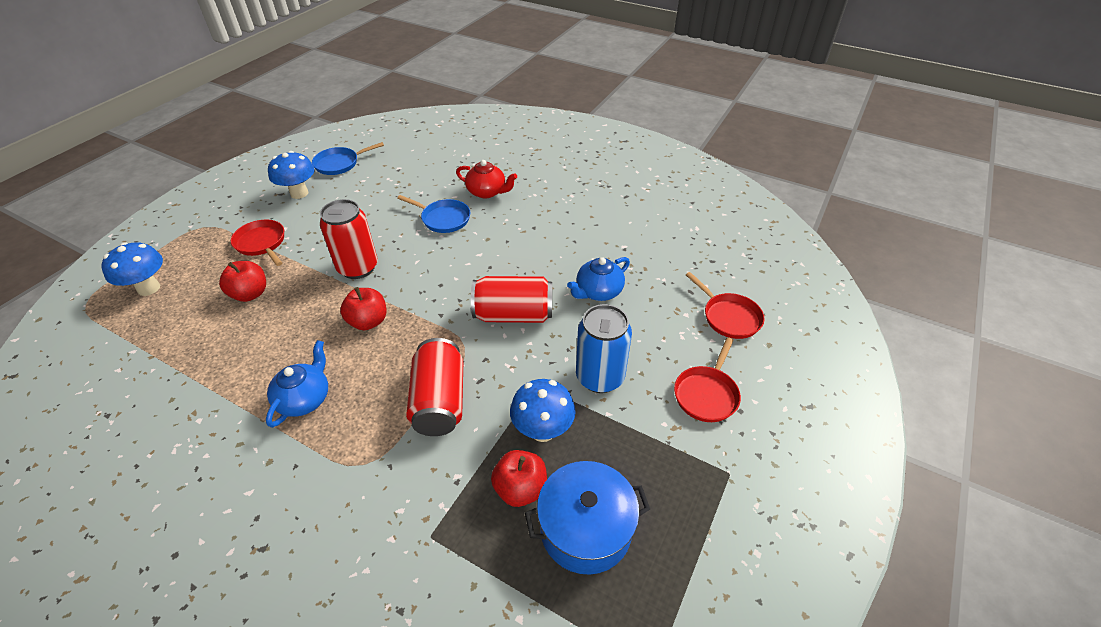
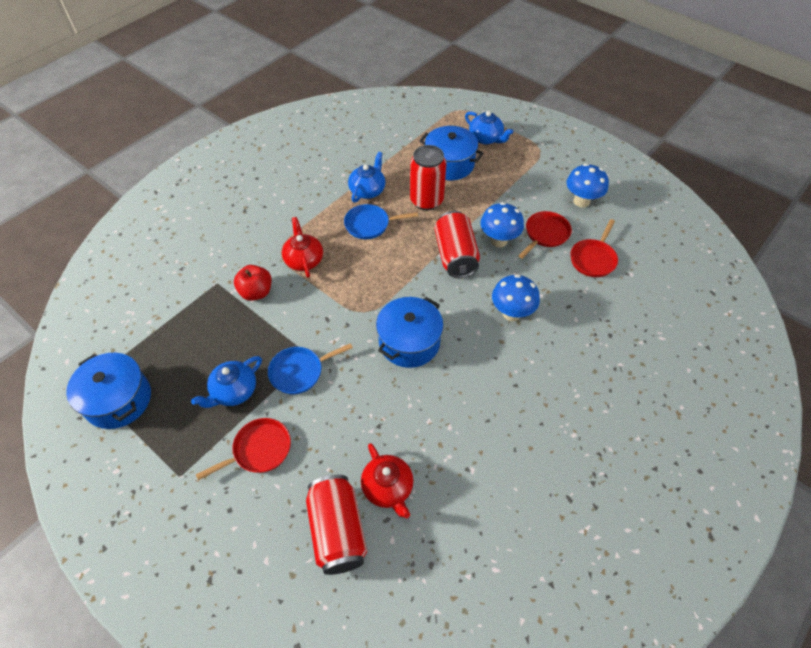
blue can: 1 -> 0
blue pot: 1 -> 3
blue teapot: 2 -> 3
red apple: 3 -> 1
red teapot: 1 -> 2

